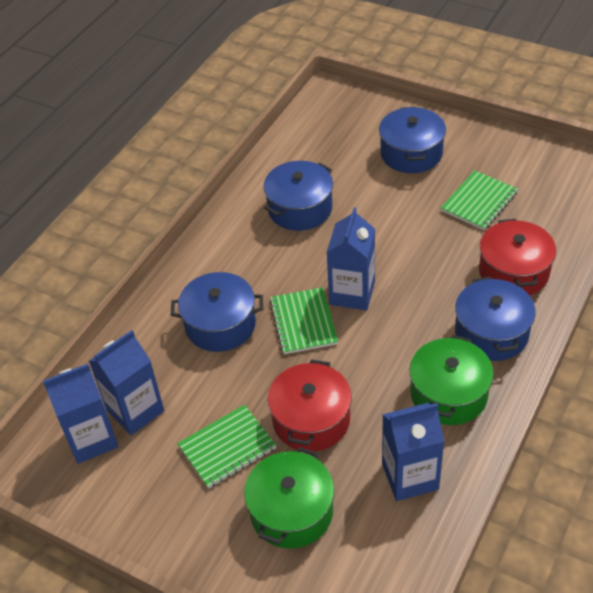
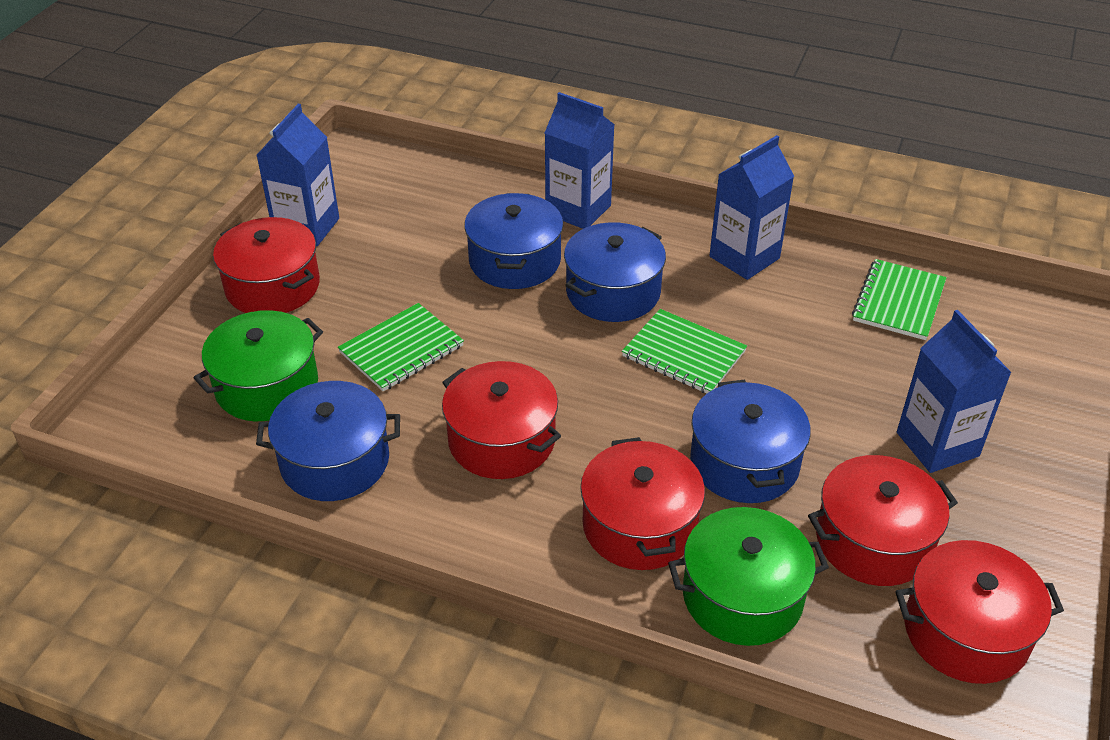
red pot: 2 -> 5

